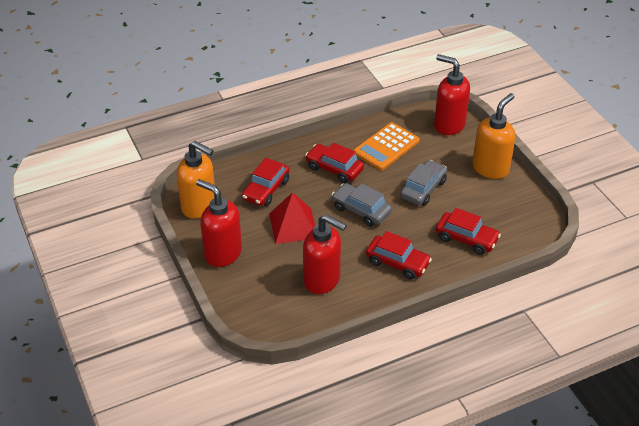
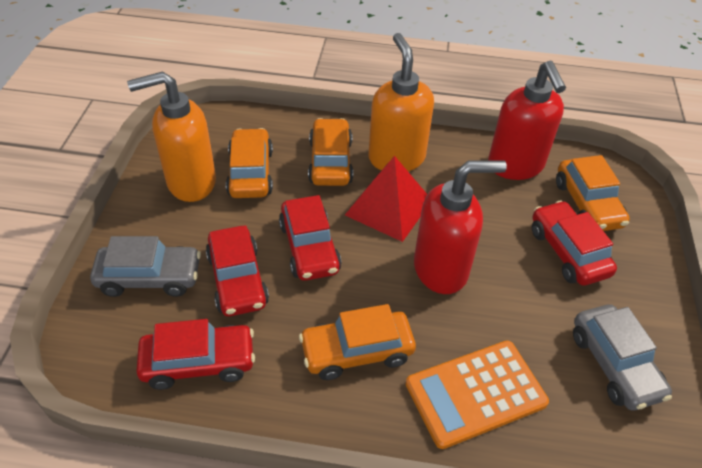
orange car: 0 -> 4
red soap dispenser: 3 -> 2

